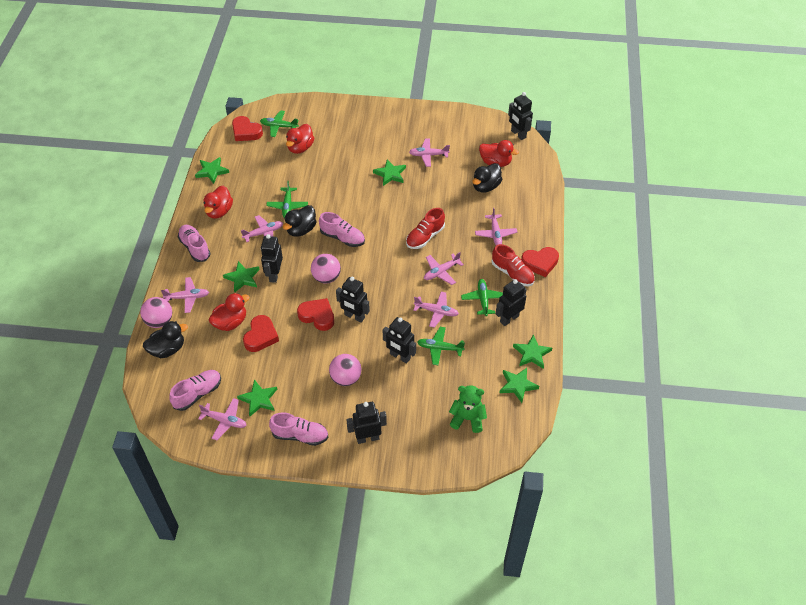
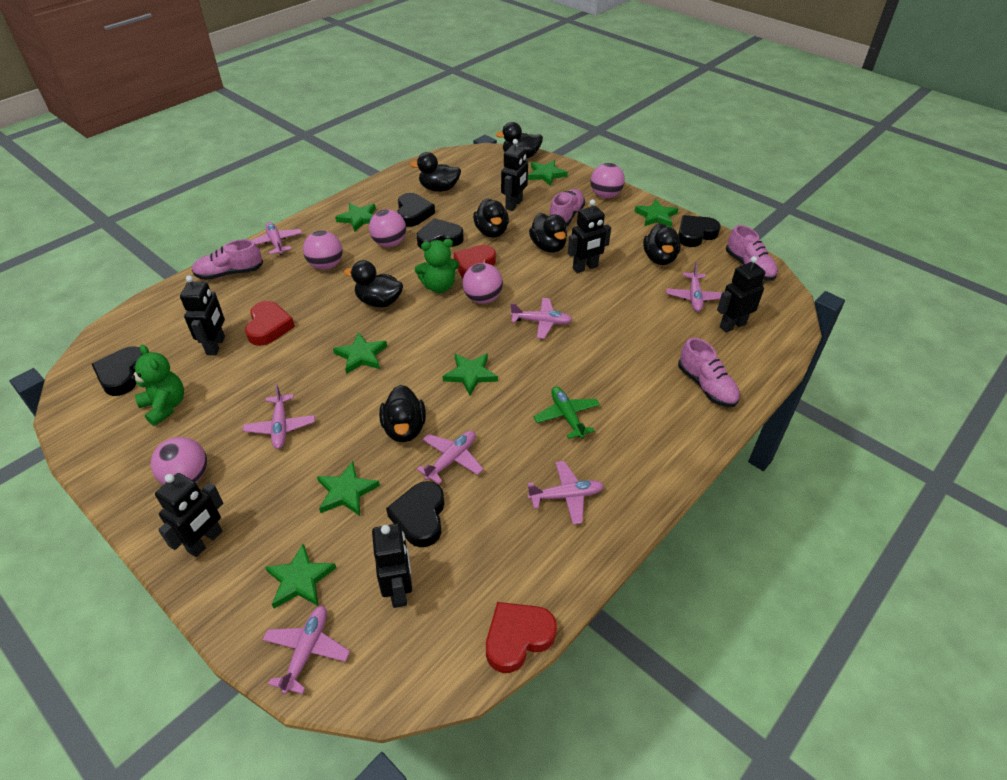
black duck: 3 -> 7
black heart: 0 -> 5
green plane: 4 -> 1
green star: 6 -> 7
green teddy bear: 1 -> 2
pink ball: 3 -> 5
red duck: 4 -> 0
red heart: 4 -> 3
red shoe: 2 -> 0

